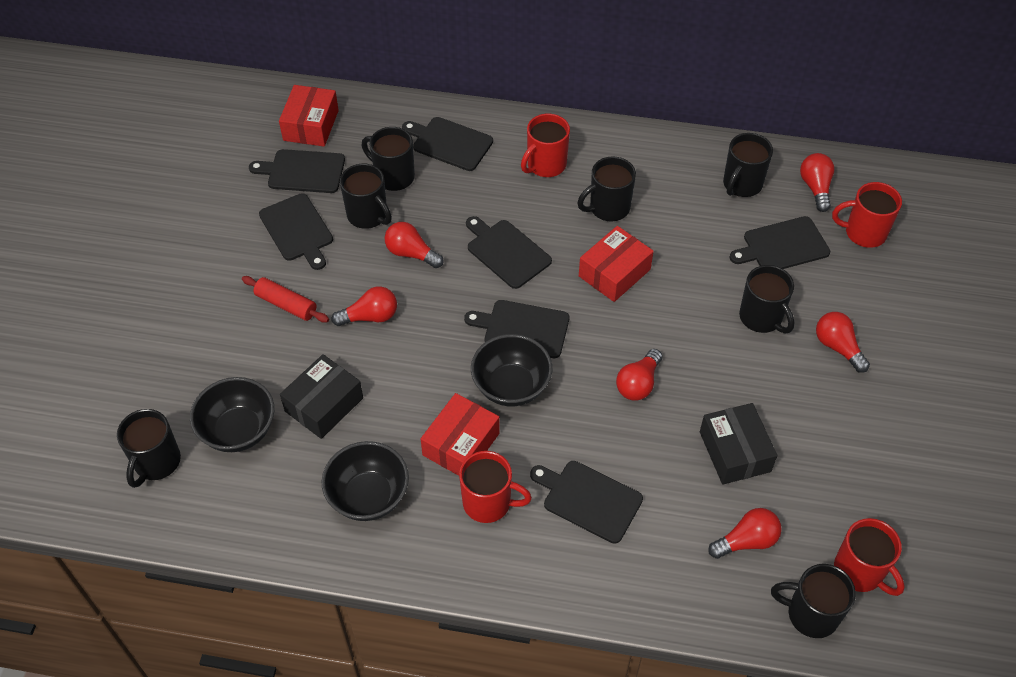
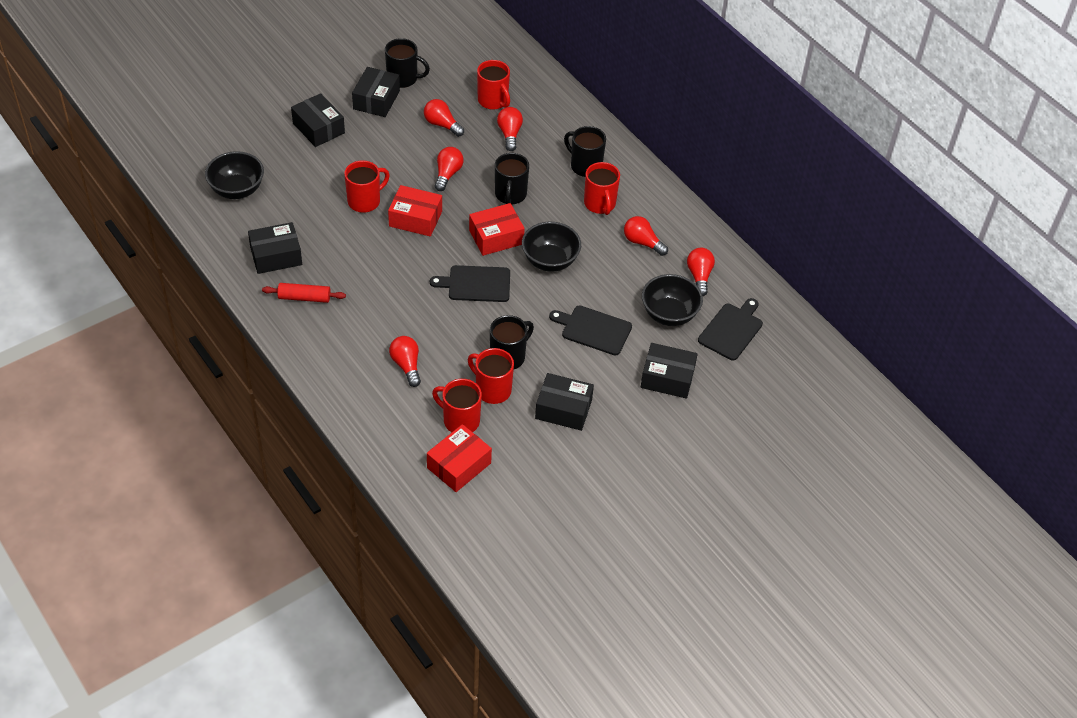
black box: 2 -> 5
black cutting board: 7 -> 3
black mug: 7 -> 4
red mug: 4 -> 5

